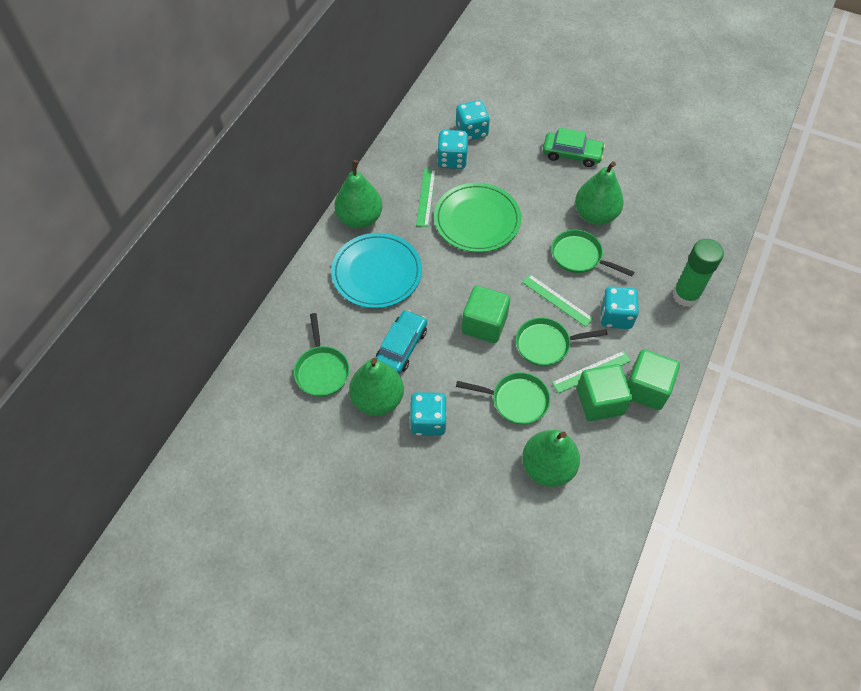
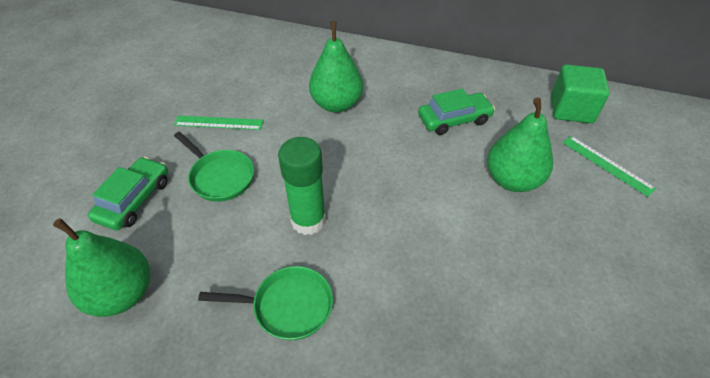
green car: 1 -> 2
green cube: 3 -> 1
green pan: 4 -> 2
green pear: 4 -> 3
green plate: 1 -> 0
green ruler: 3 -> 2
turquoise car: 1 -> 0
turquoise dice: 4 -> 0
turquoise plate: 1 -> 0

